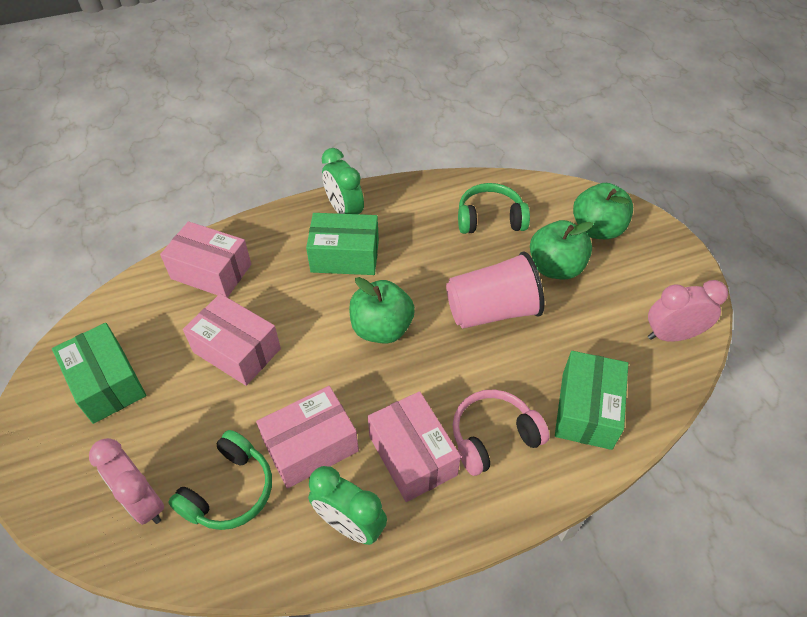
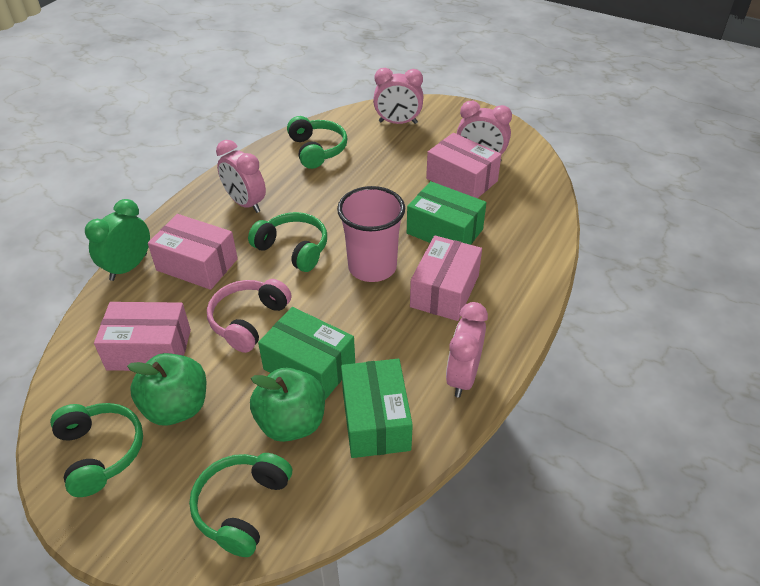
green apple: 3 -> 2
green clock: 2 -> 1
green headphones: 2 -> 4
pink clock: 2 -> 4

